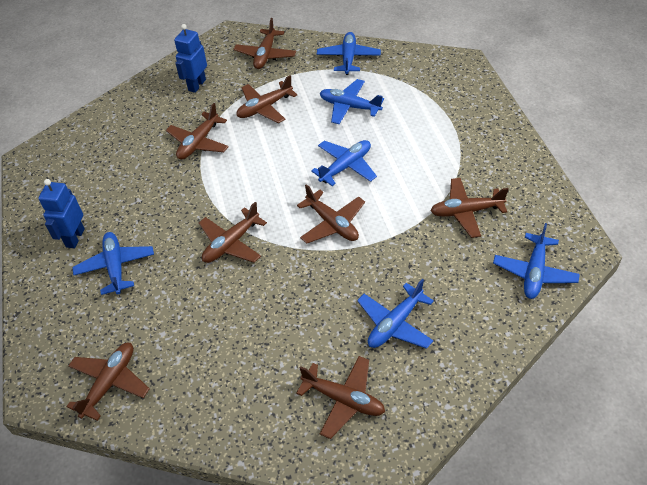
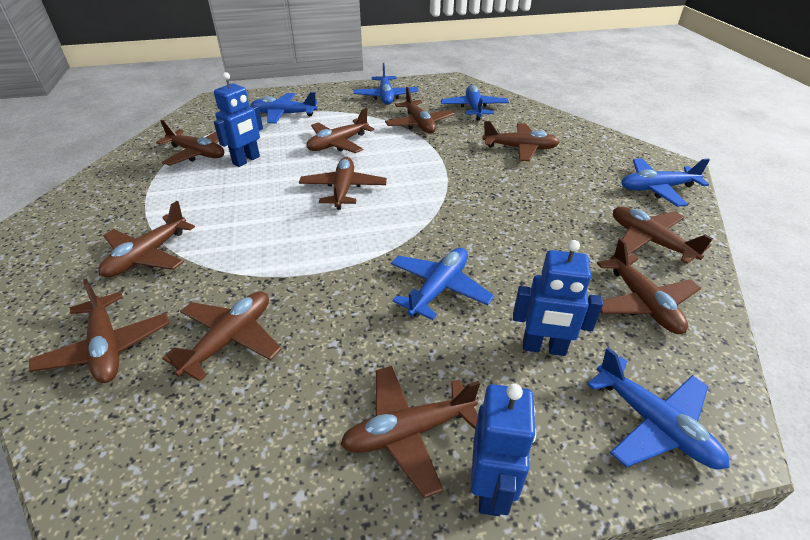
blue robot: 2 -> 3
brown plane: 8 -> 11

